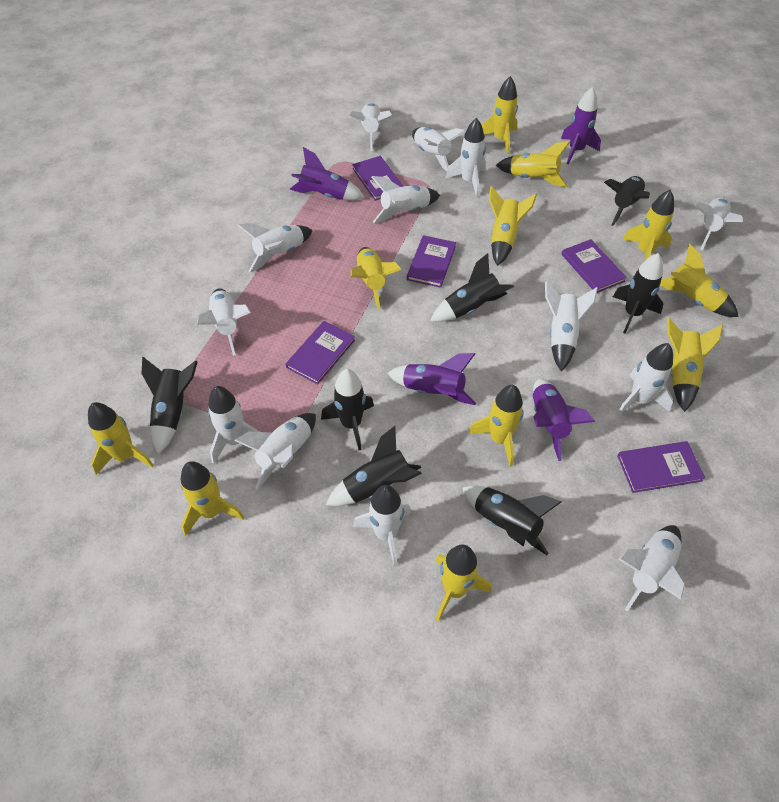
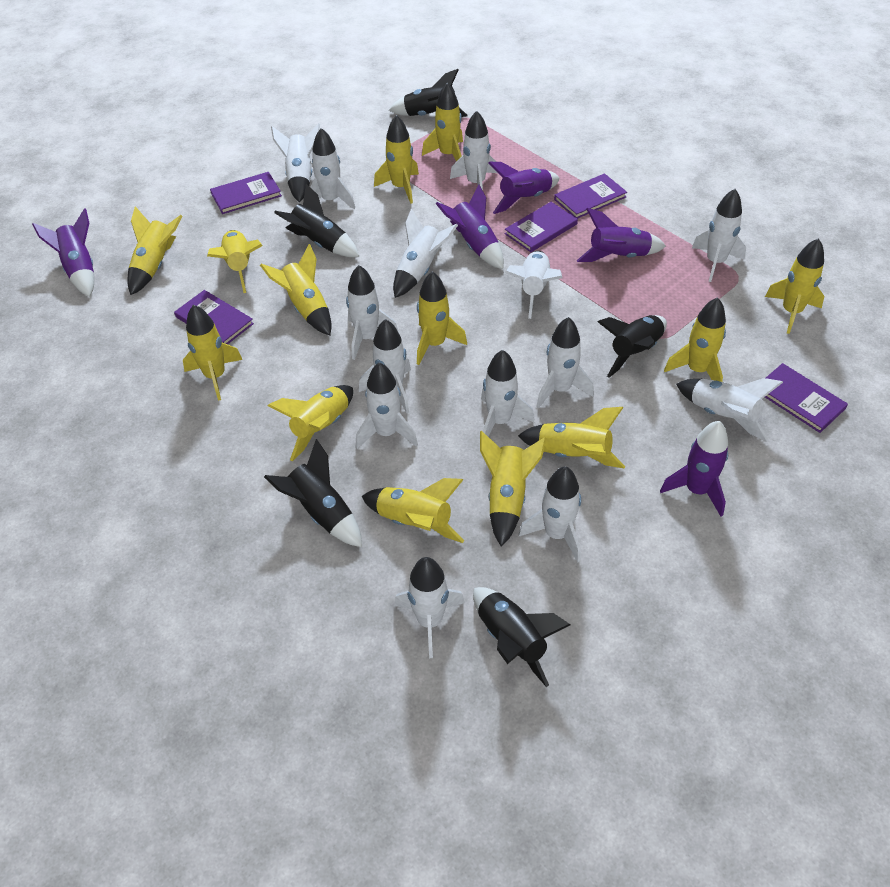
black rocket: 7 -> 5
purple rocket: 4 -> 5
white rocket: 13 -> 14
yellow rocket: 11 -> 13

